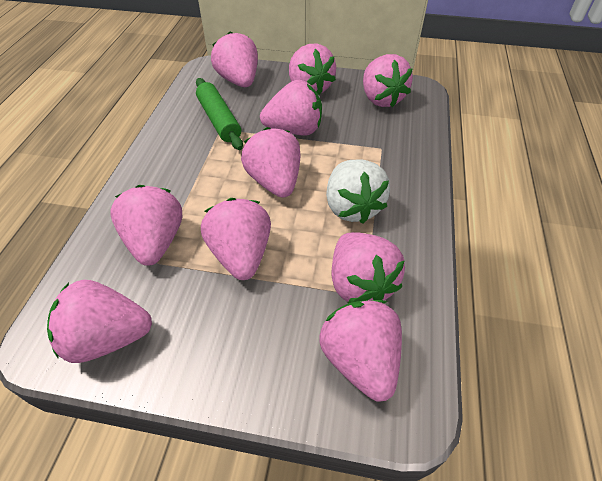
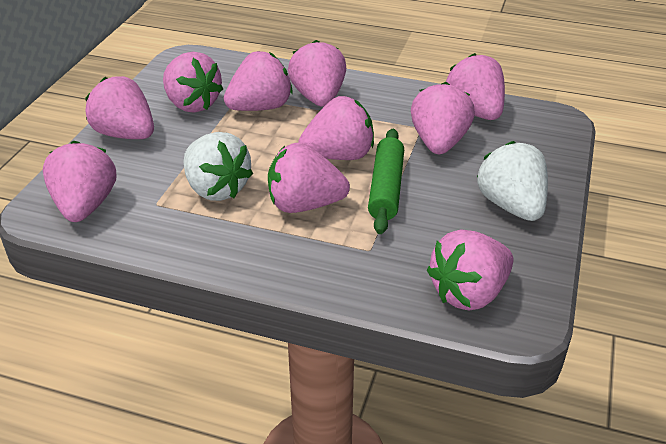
white strawberry: 1 -> 2

